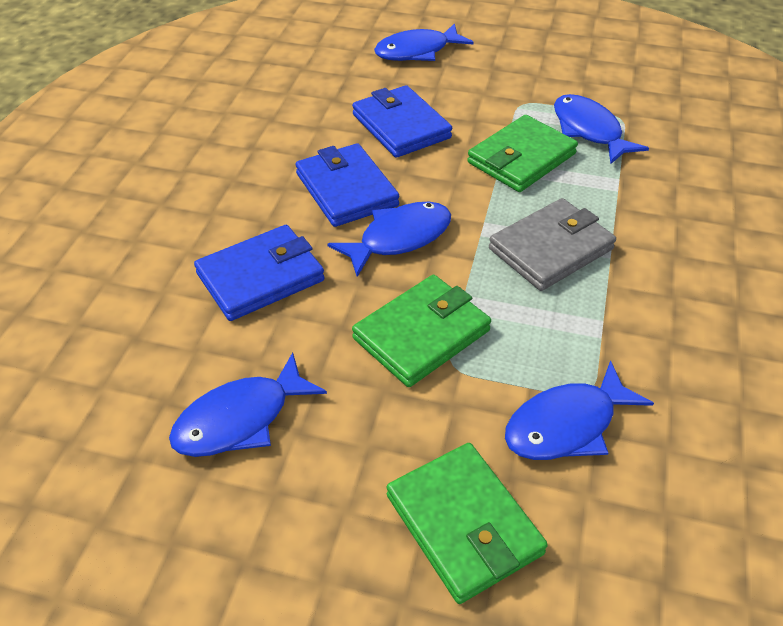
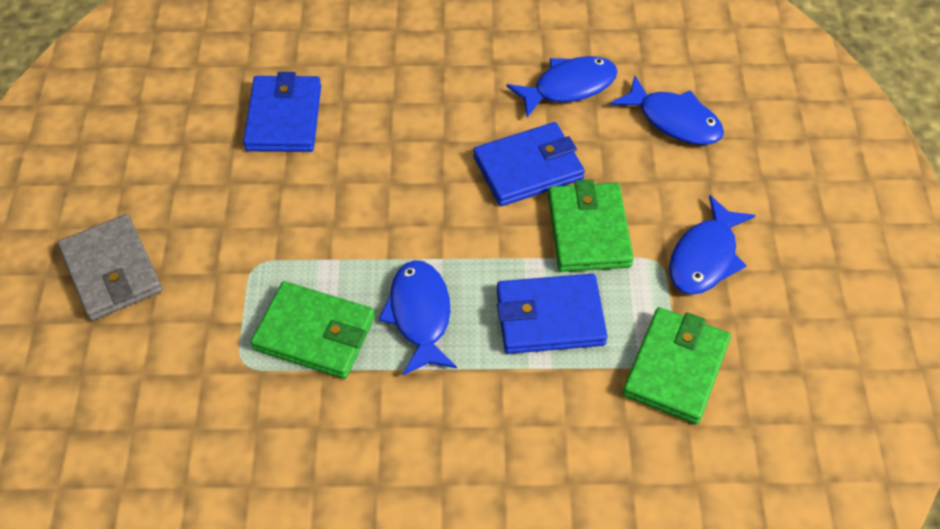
blue fish: 5 -> 4

